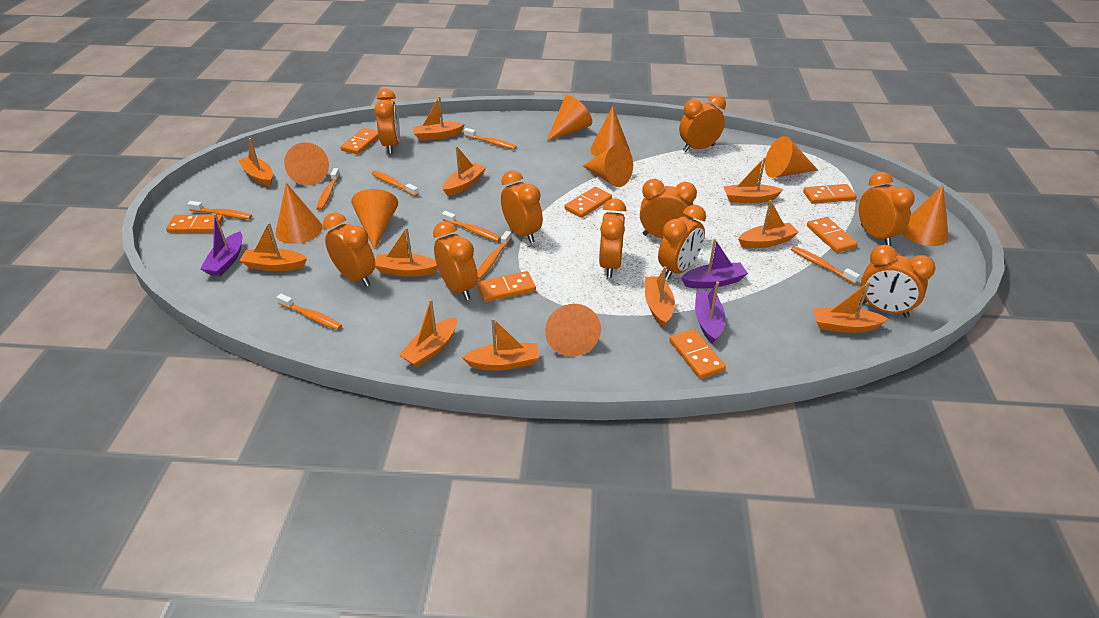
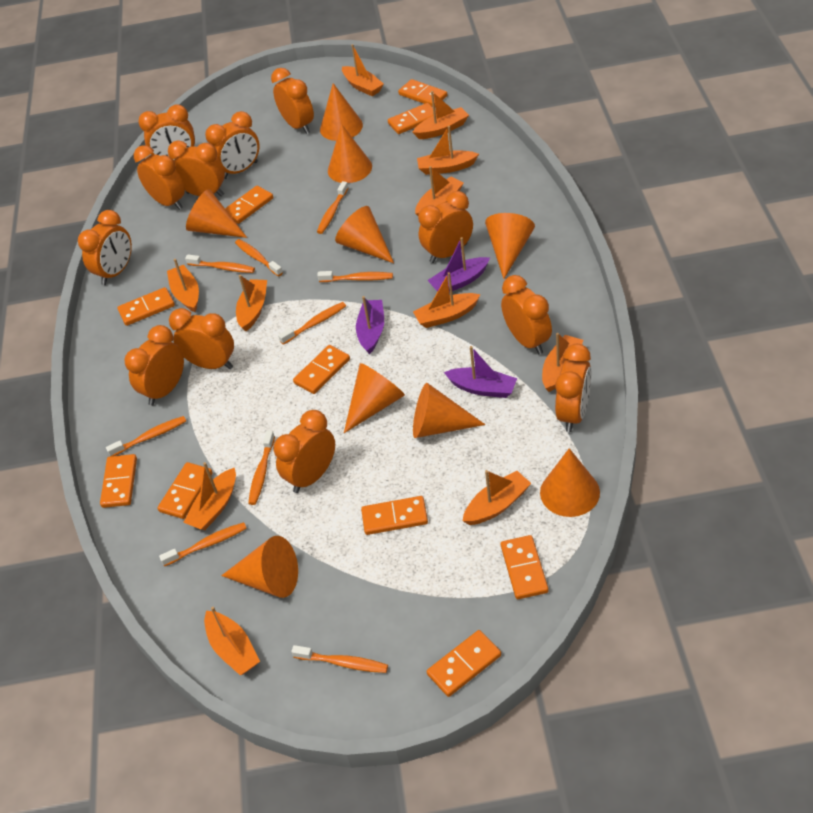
orange clock: 10 -> 12
orange domino: 7 -> 10
orange toothbrush: 8 -> 9

